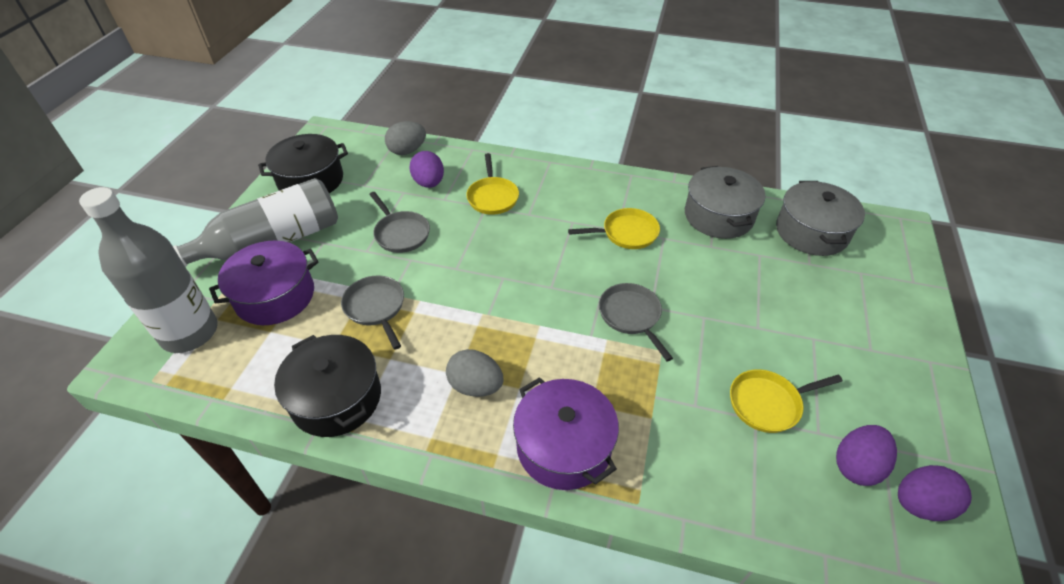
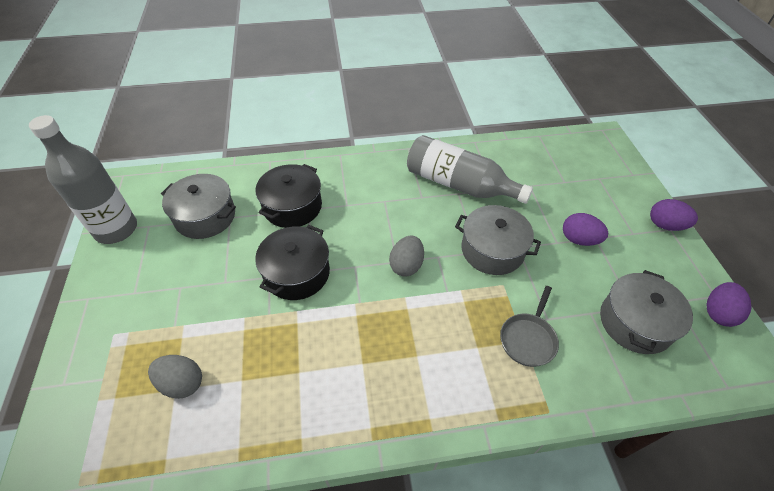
grey pan: 3 -> 1
grey pot: 2 -> 3
purple pot: 2 -> 0
yellow pan: 3 -> 0

